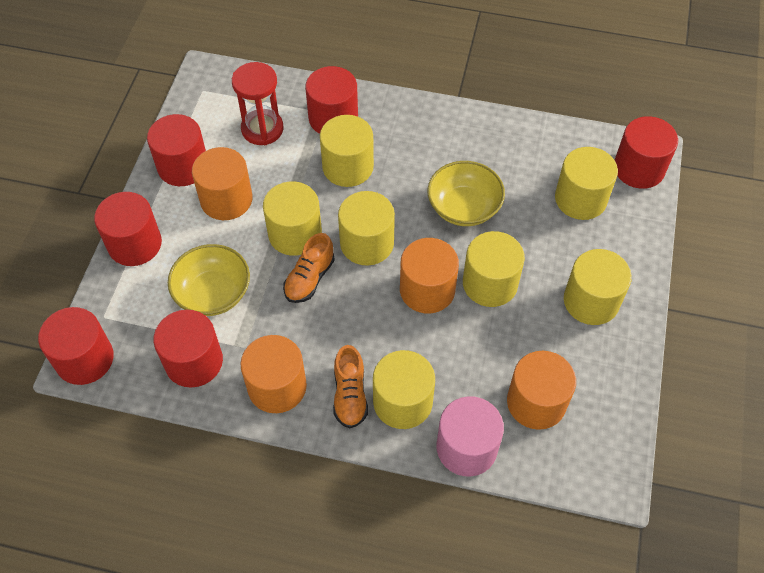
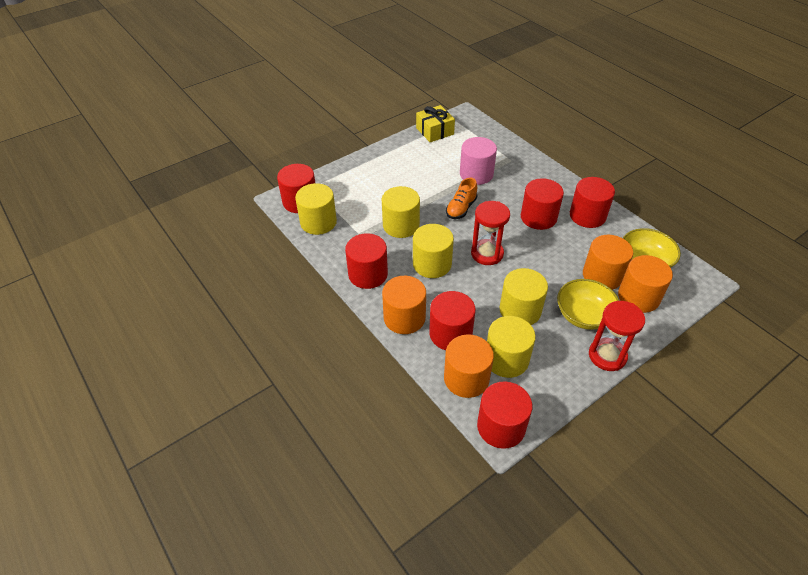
orange shoe: 2 -> 1
red hourglass: 1 -> 2
yellow cylinder: 7 -> 5
yellow gift: 0 -> 1

